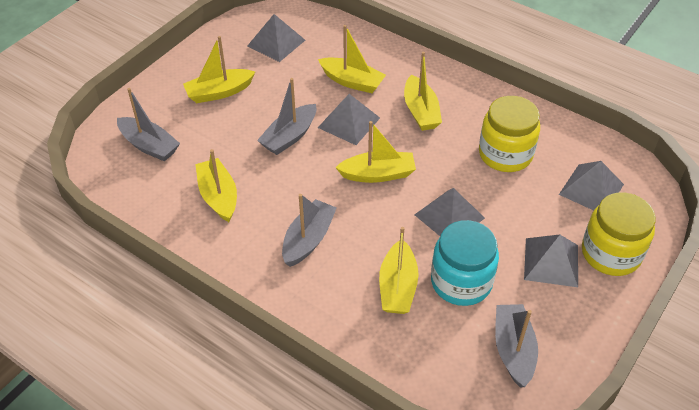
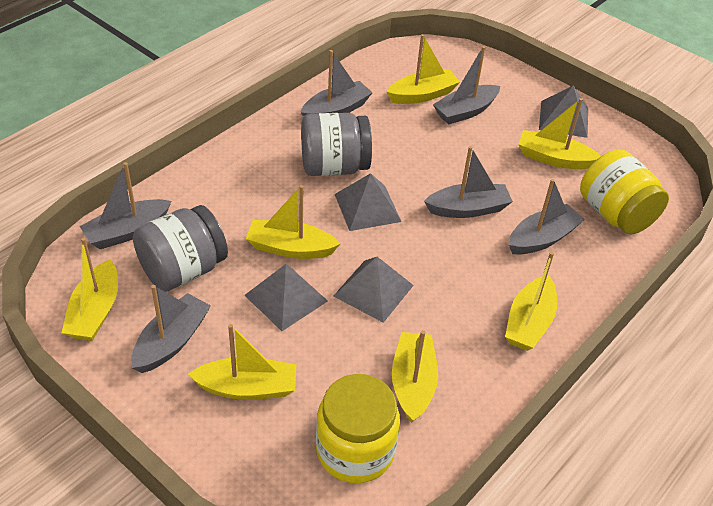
grey boat: 4 -> 6
grey jar: 0 -> 2
grey pyramid: 5 -> 4
turquoise jar: 1 -> 0
yellow boat: 6 -> 7

